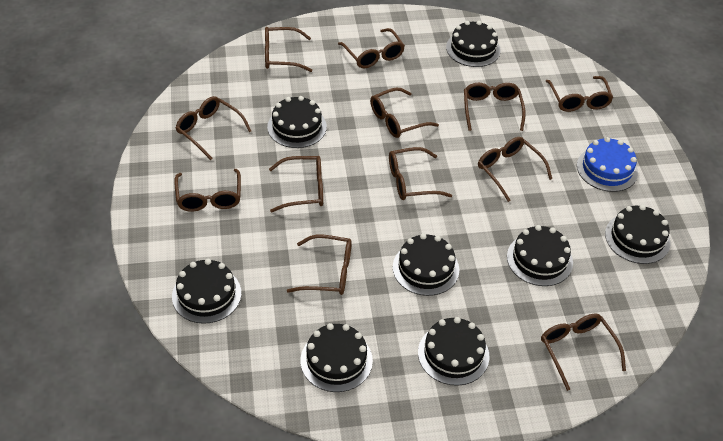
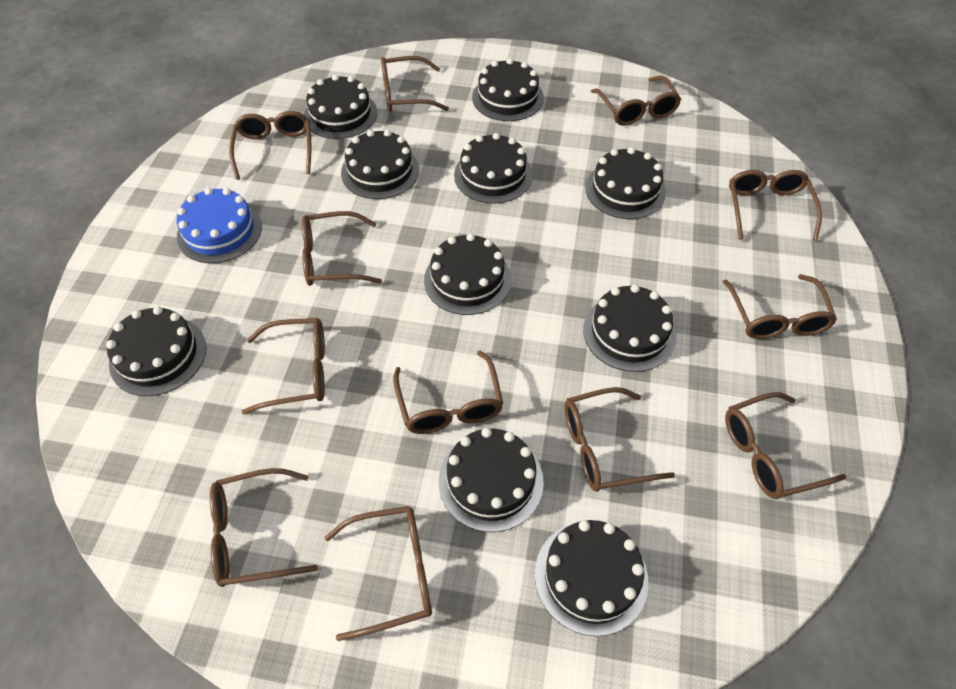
black cake: 8 -> 10

